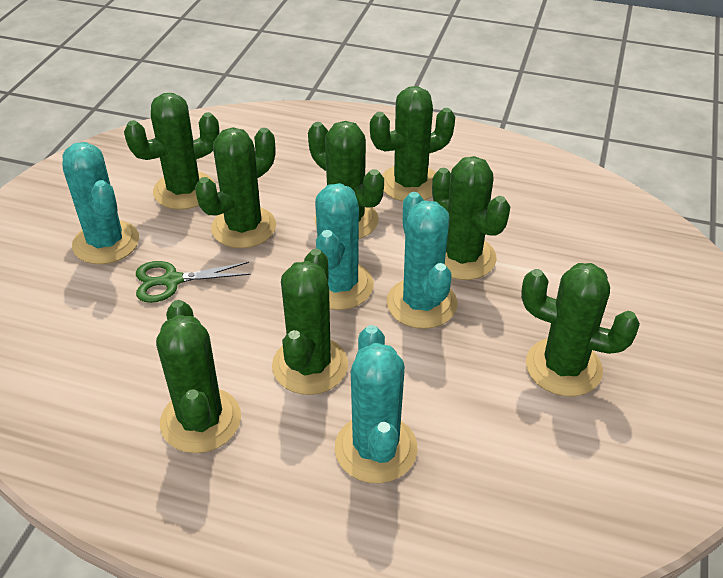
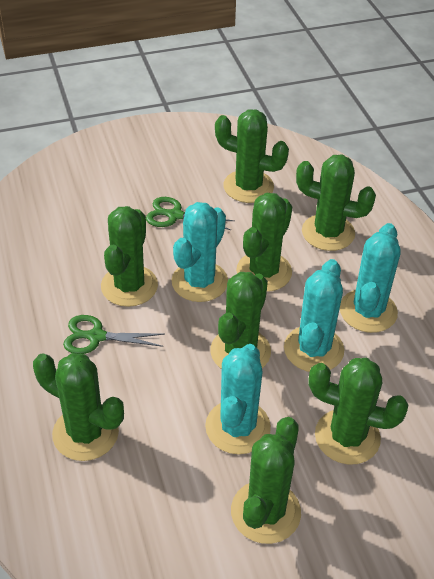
green scissors: 1 -> 2

